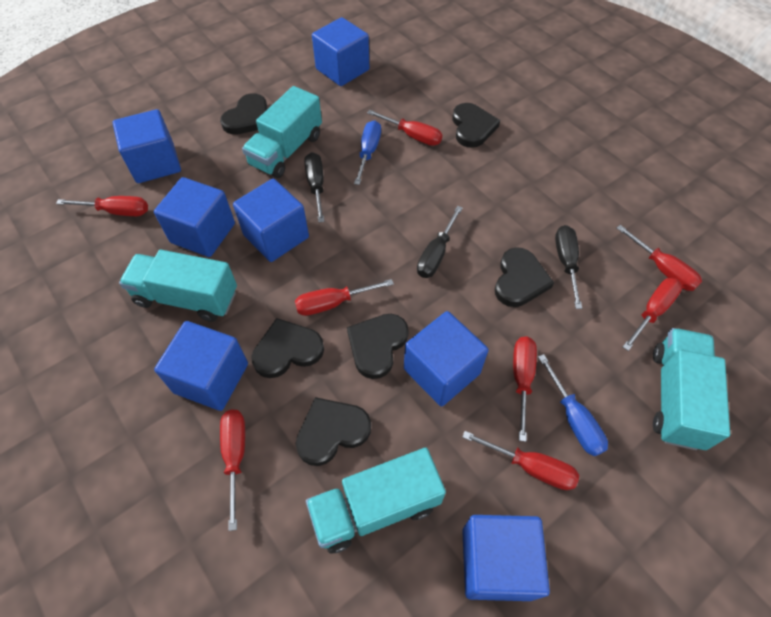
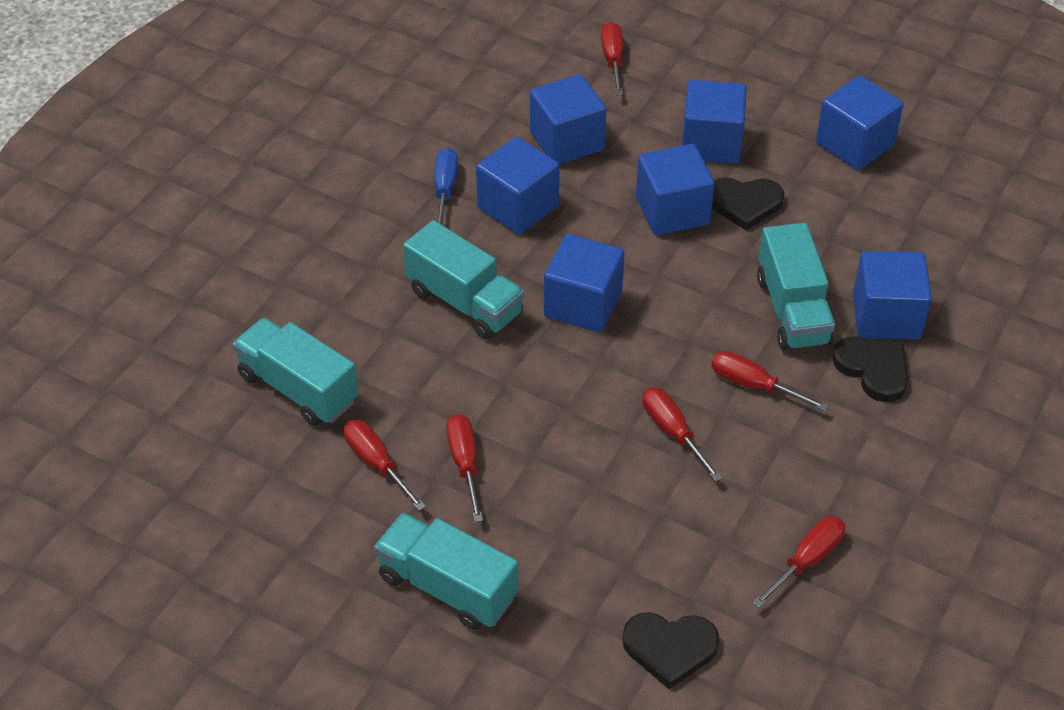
black heart: 6 -> 3
black screwdriver: 3 -> 0
blue screwdriver: 2 -> 1
red screwdriver: 8 -> 6

